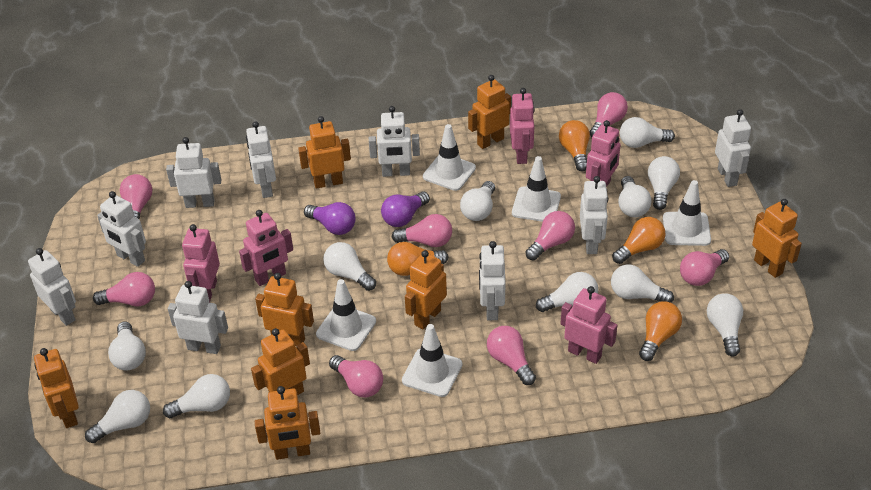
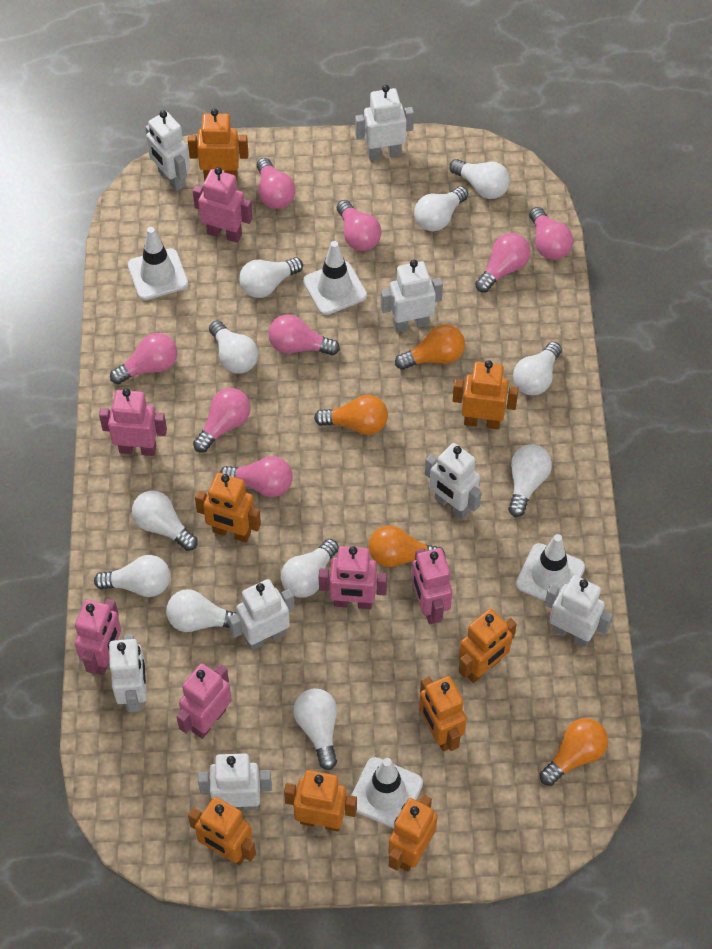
pink robot: 5 -> 6
purple light bulb: 2 -> 0
white robot: 9 -> 8
white traffic cone: 5 -> 4

